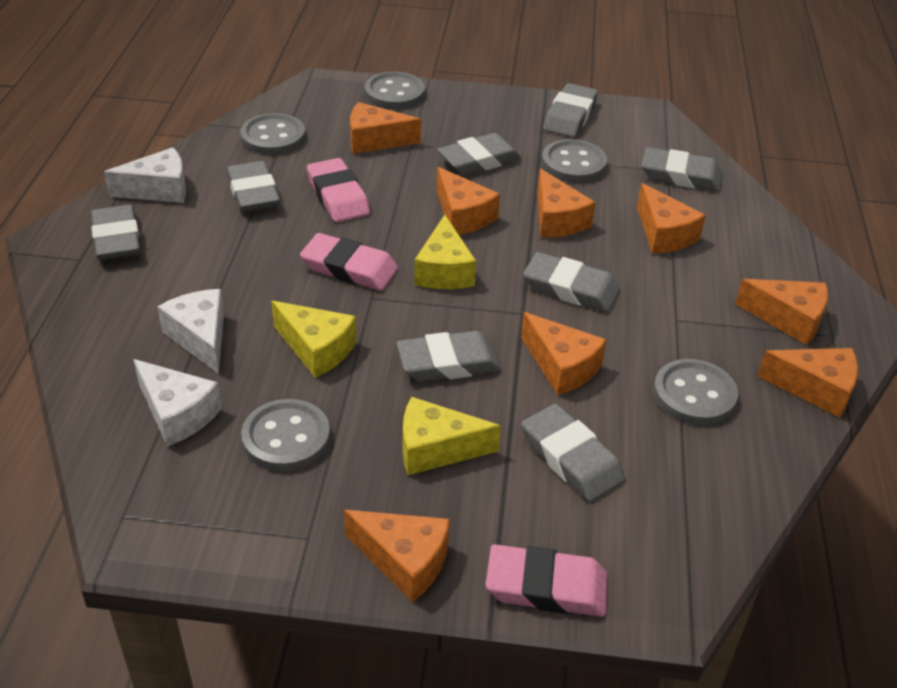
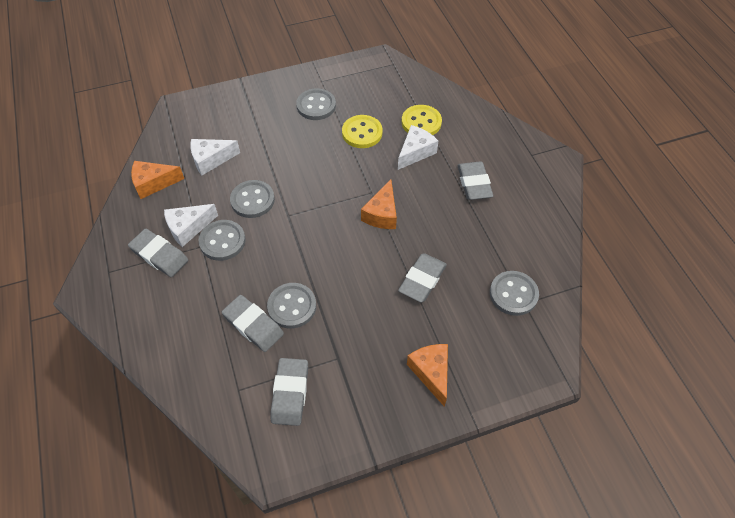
grey eraser: 8 -> 5
orange cheese: 8 -> 3
pink eraser: 3 -> 0
yellow button: 0 -> 2
yellow cheese: 3 -> 0

